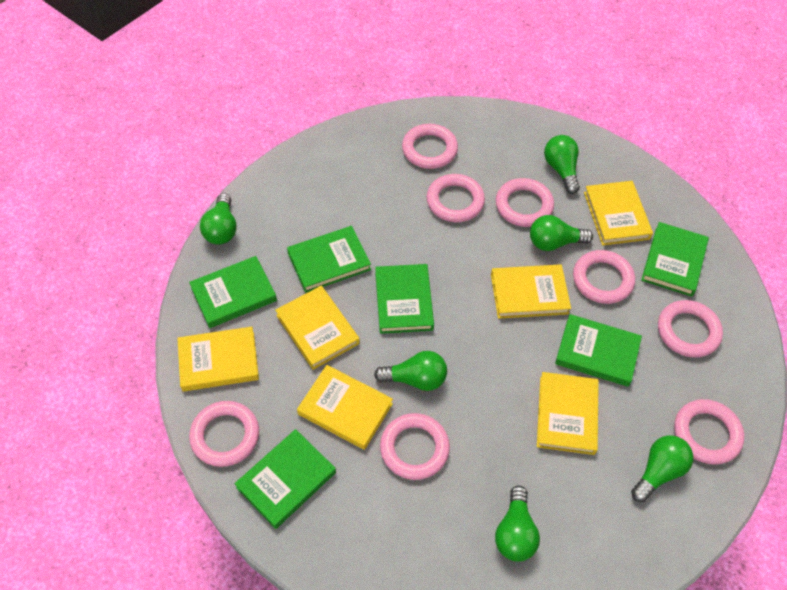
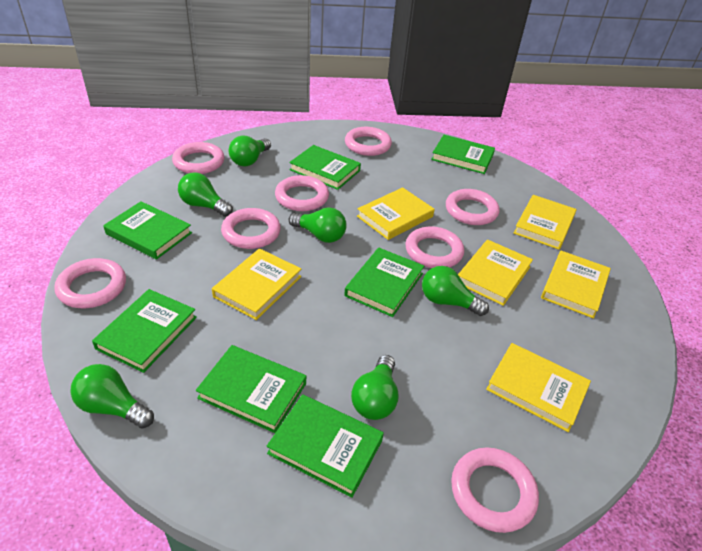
green book: 6 -> 7

